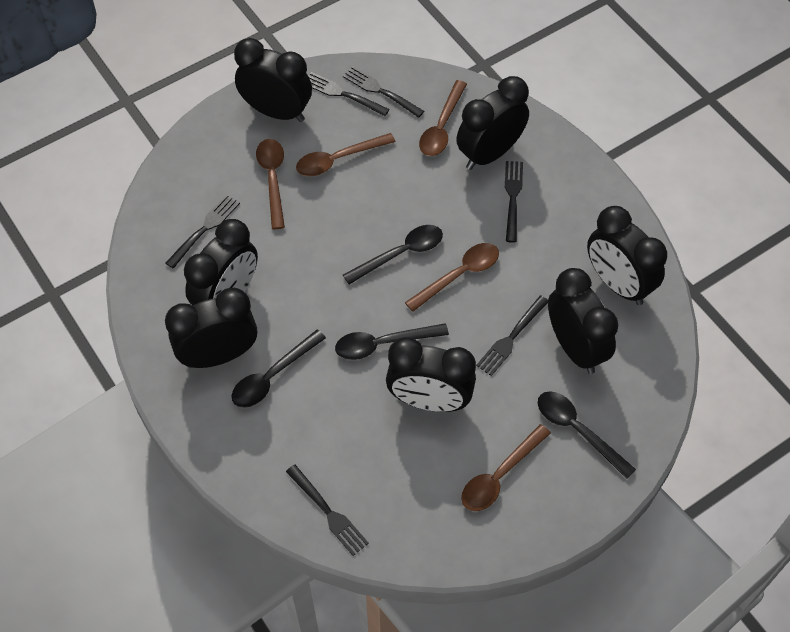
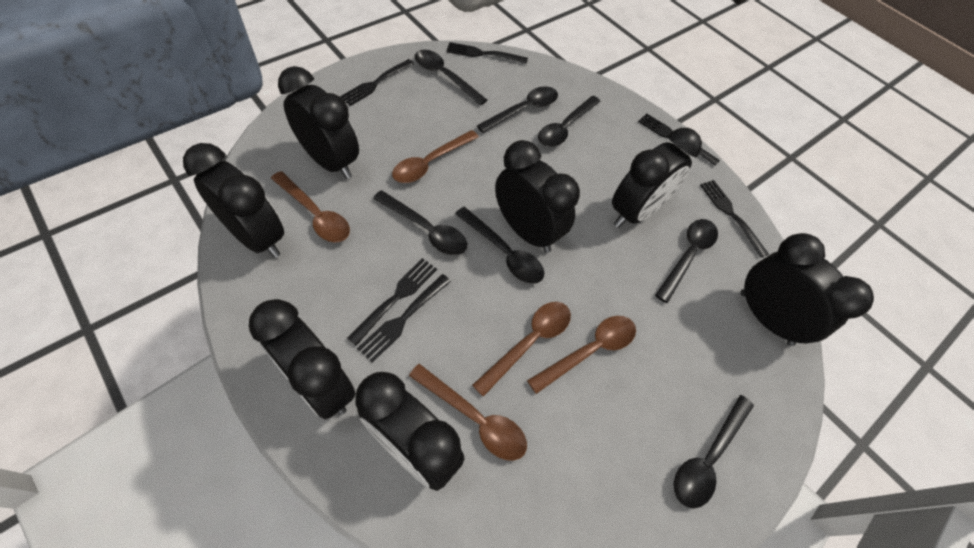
black spoon: 4 -> 7

